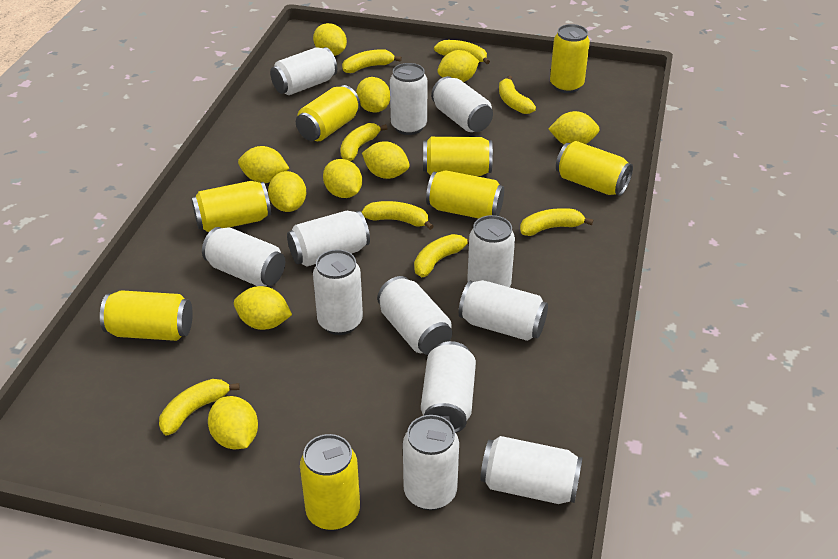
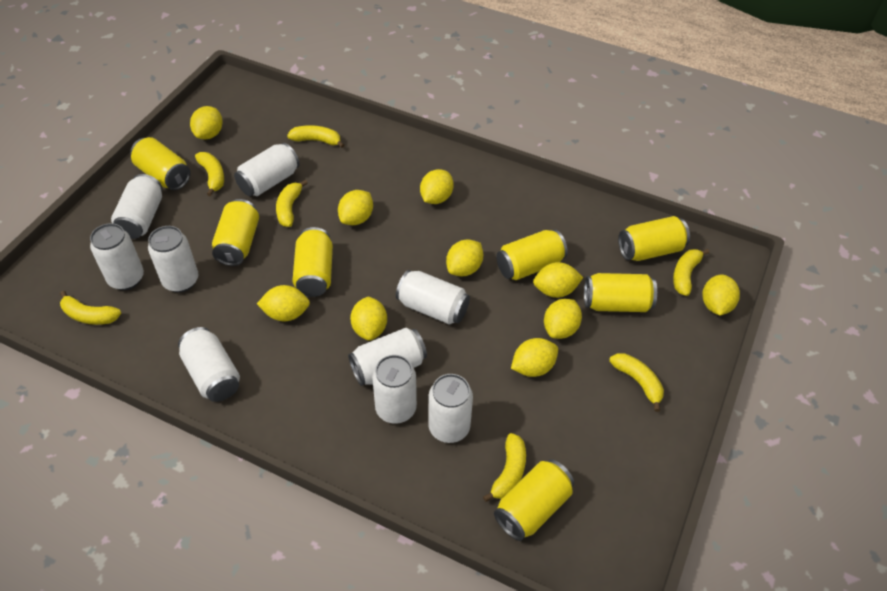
white can: 12 -> 9
yellow banana: 8 -> 7
yellow can: 8 -> 7

